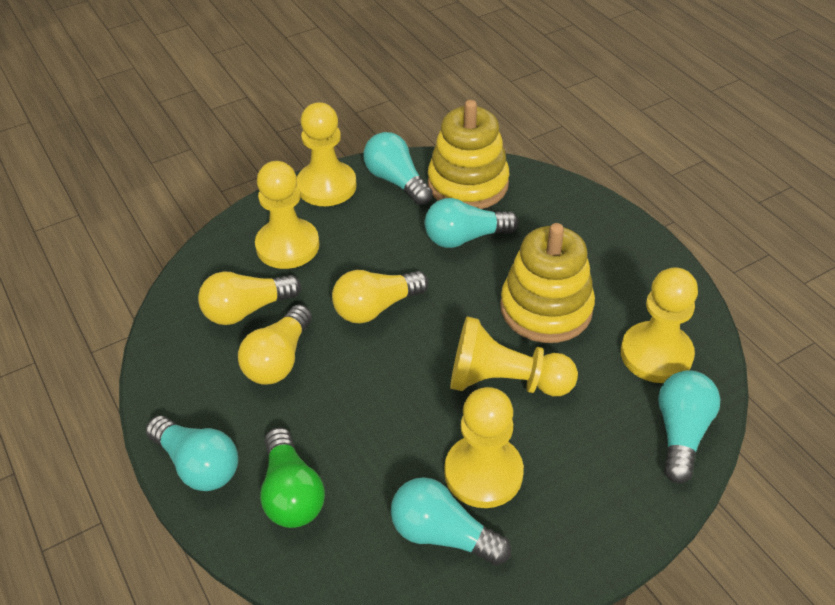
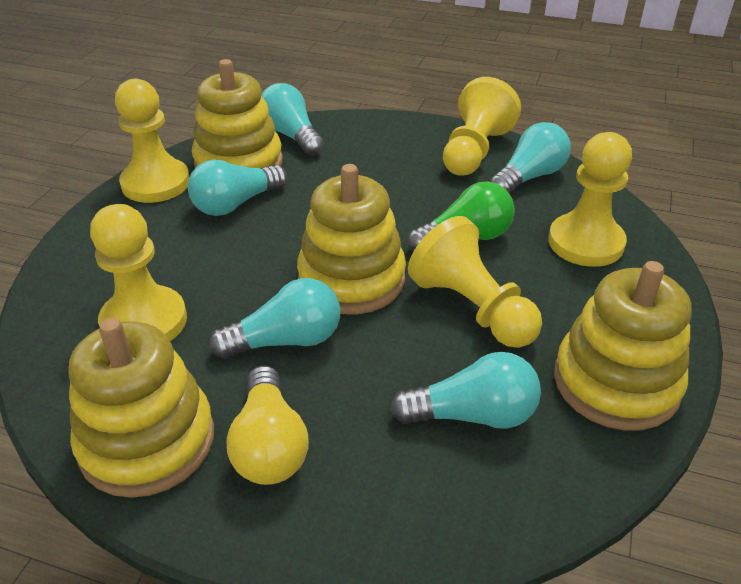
yellow light bulb: 3 -> 1
yellow stacking toy: 2 -> 4

